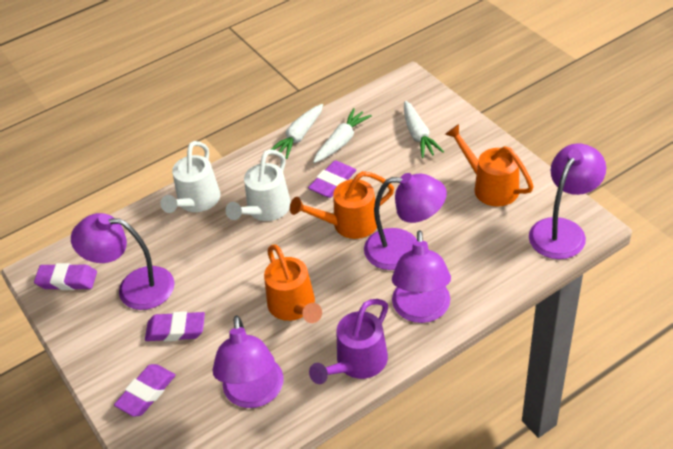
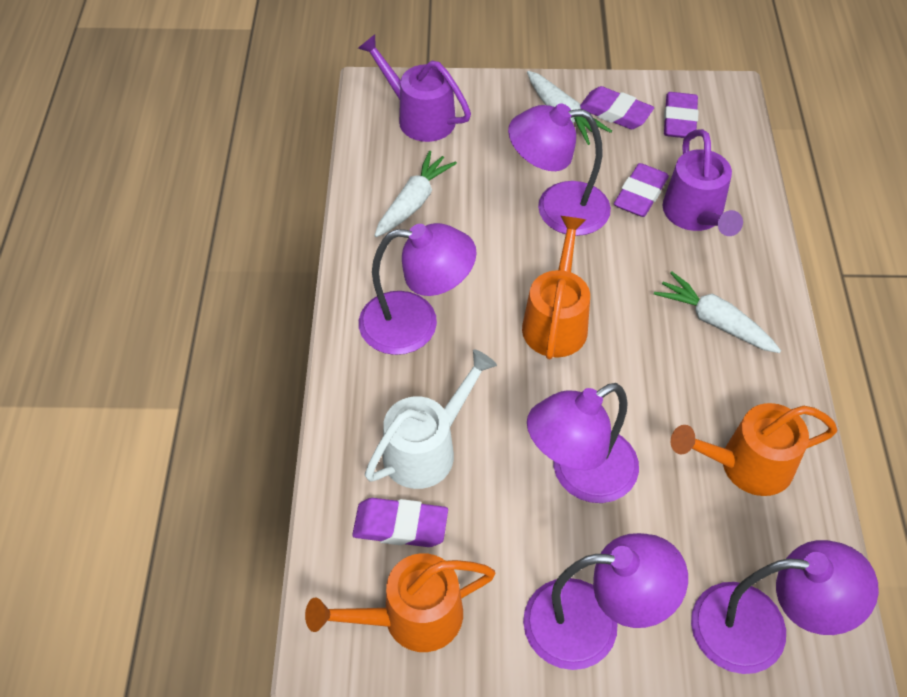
purple watering can: 1 -> 2
white watering can: 2 -> 1

